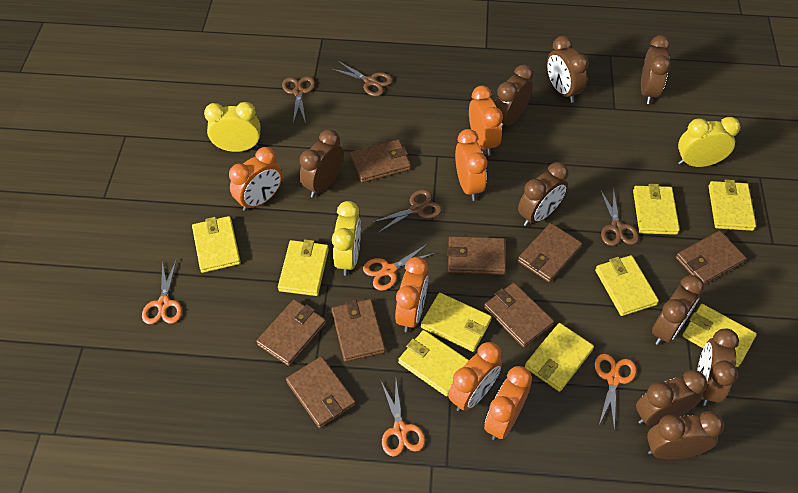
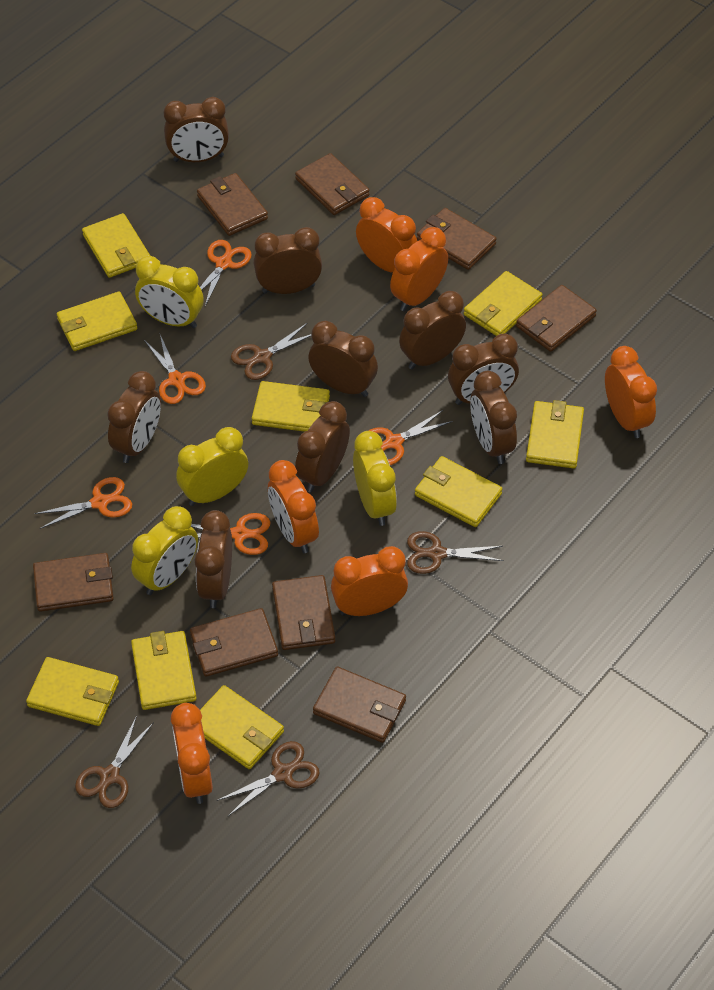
orange scissors: 4 -> 5
yellow clock: 3 -> 4

